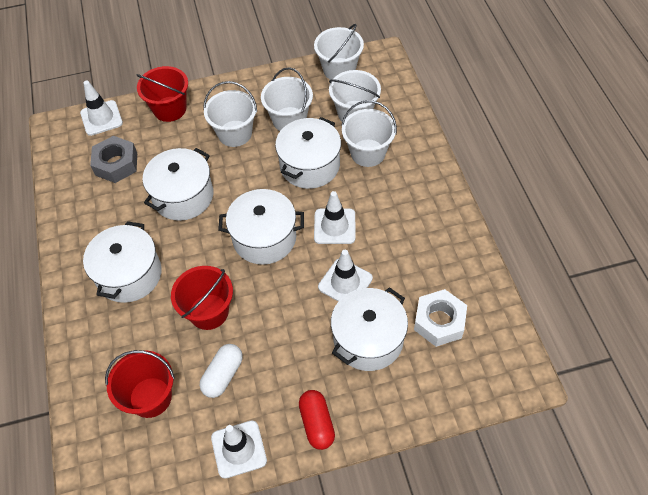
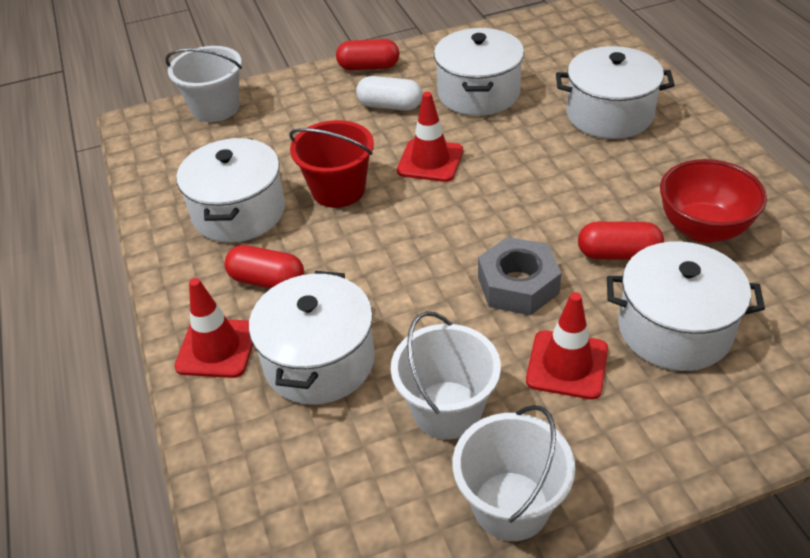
red bowl: 0 -> 1
red bucket: 3 -> 1
red capsule: 1 -> 3
red traffic cone: 0 -> 3
white bucket: 5 -> 3
white nut: 1 -> 0
white traffic cone: 4 -> 0

